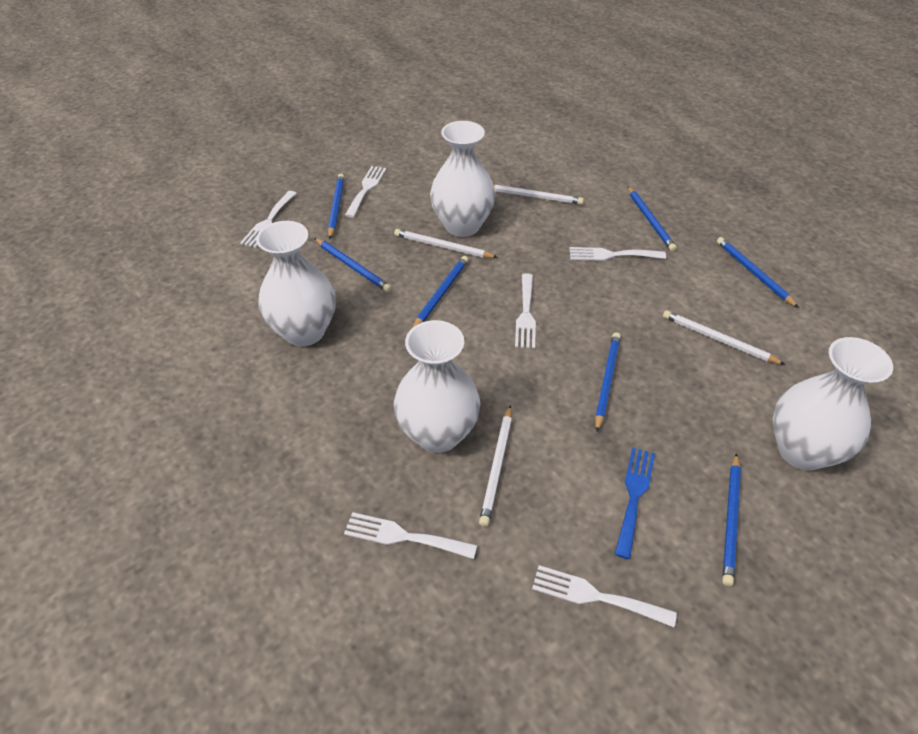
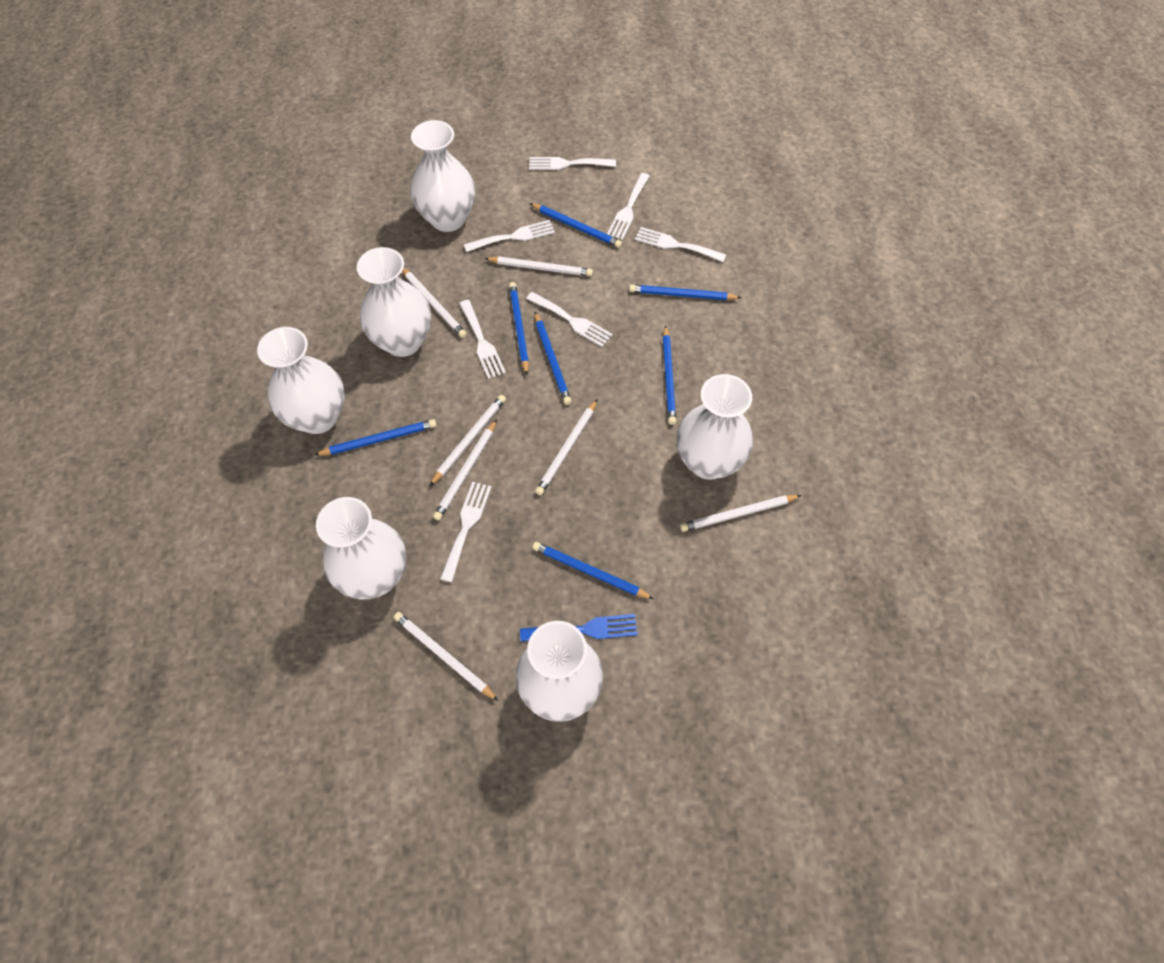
white fork: 6 -> 7
white pencil: 4 -> 7
white vase: 4 -> 6

